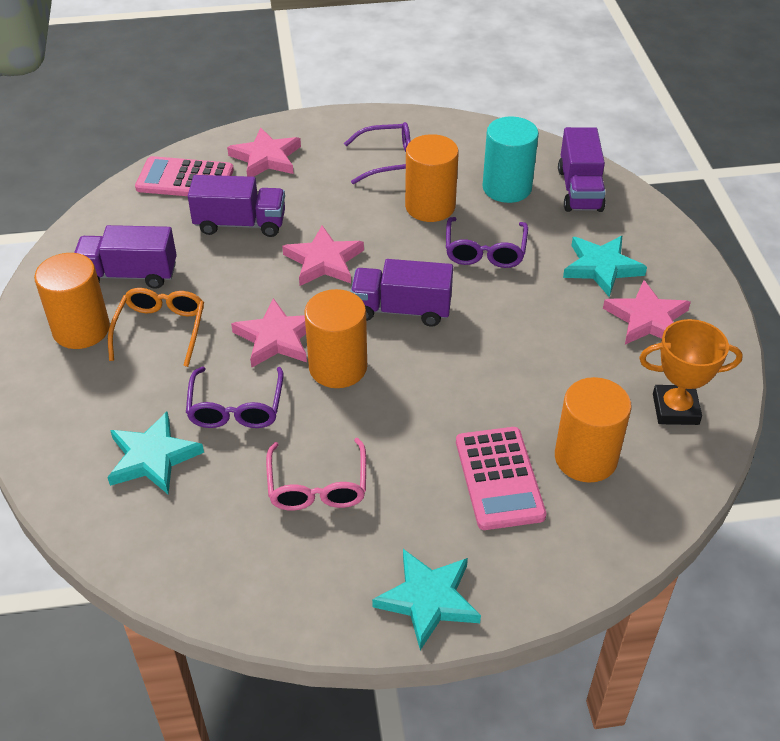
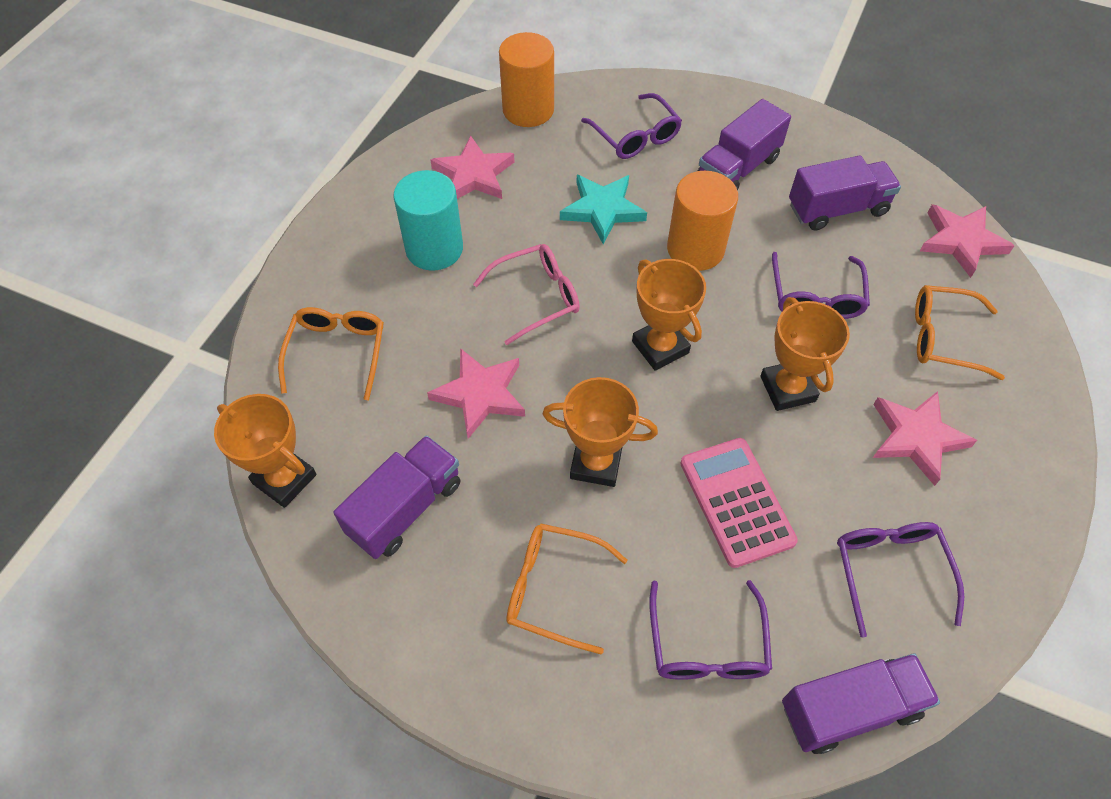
orange cylinder: 4 -> 2
orange glasses: 1 -> 3
orange trophy: 1 -> 4
pink calculator: 2 -> 1
purple glasses: 3 -> 4
turquoise star: 3 -> 1

